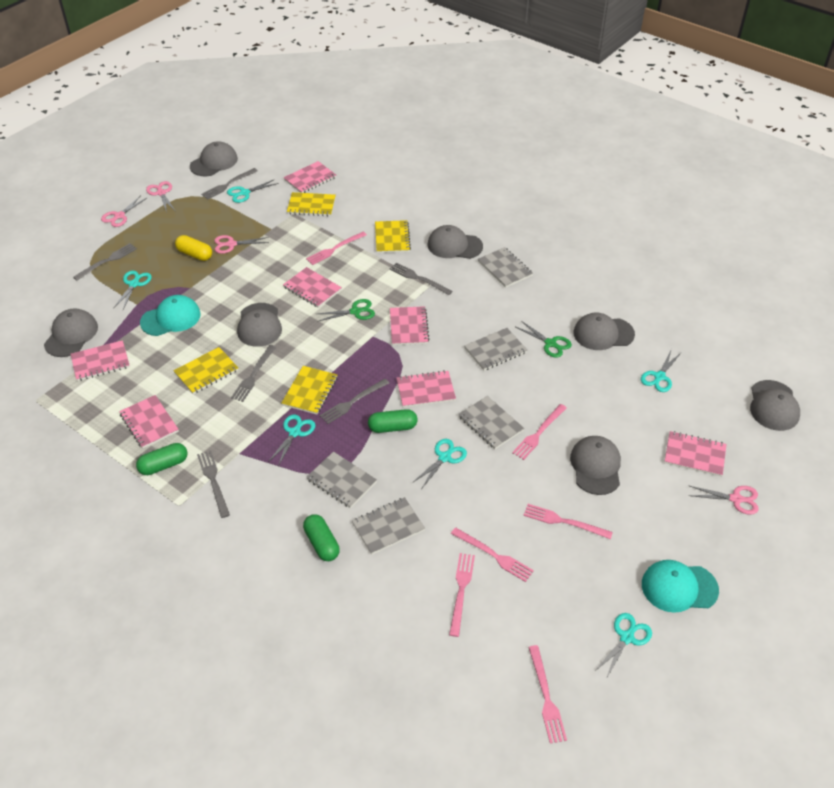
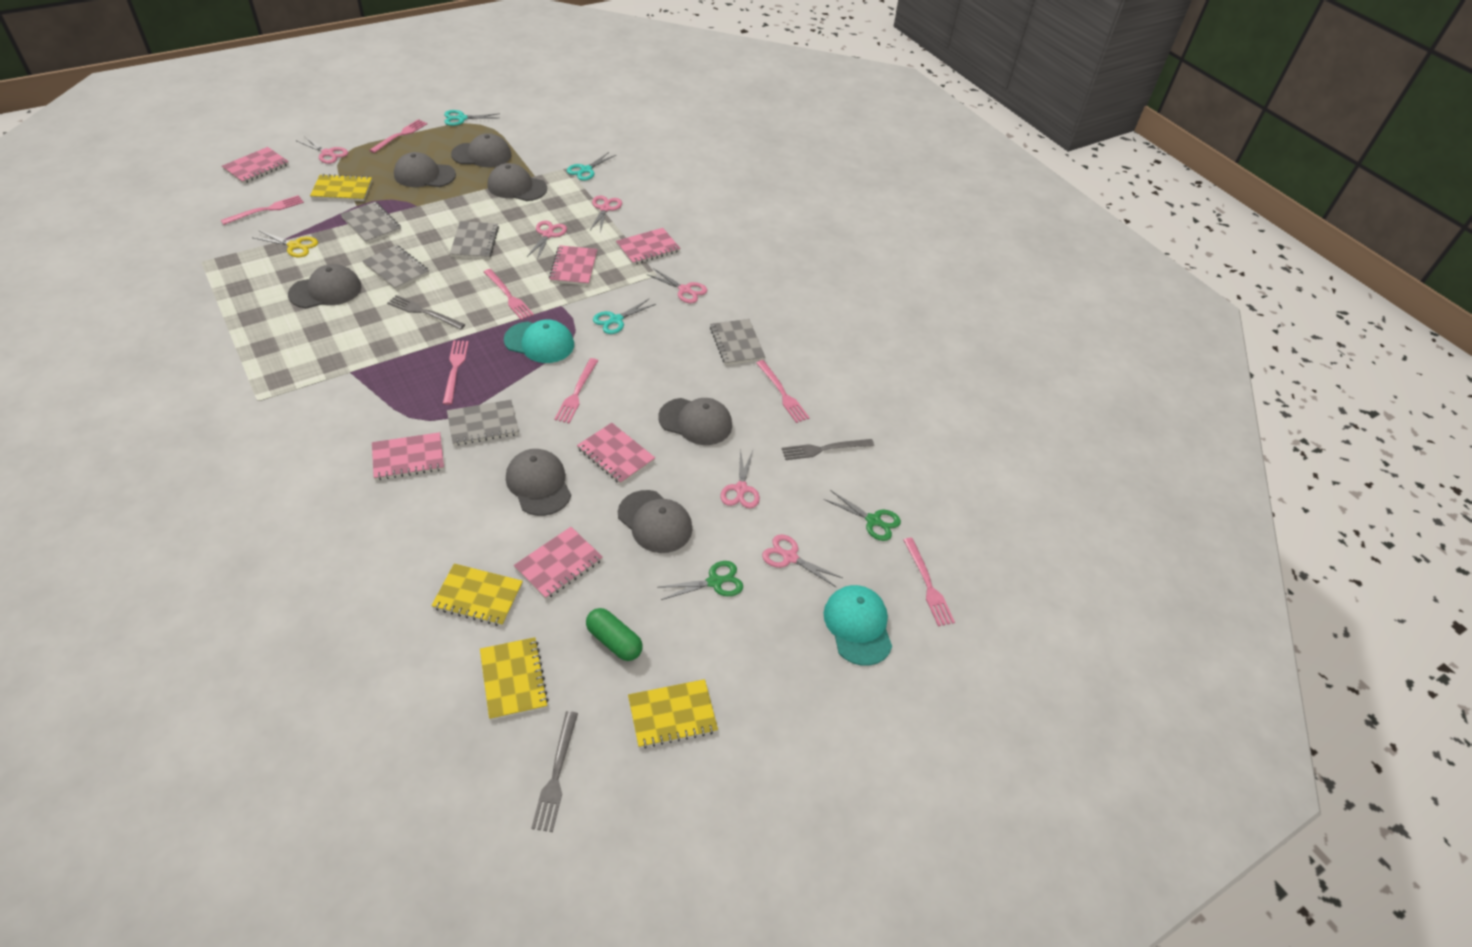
green capsule: 3 -> 1
grey fork: 6 -> 3
pink fork: 6 -> 7
pink notebook: 7 -> 6
pink scissors: 4 -> 6
turquoise scissors: 6 -> 3
yellow capsule: 1 -> 0
yellow scissors: 0 -> 1

